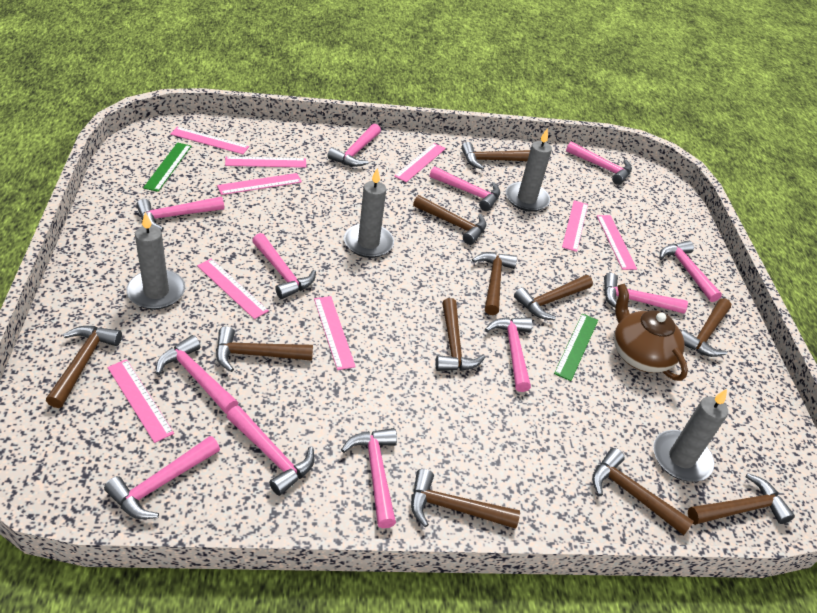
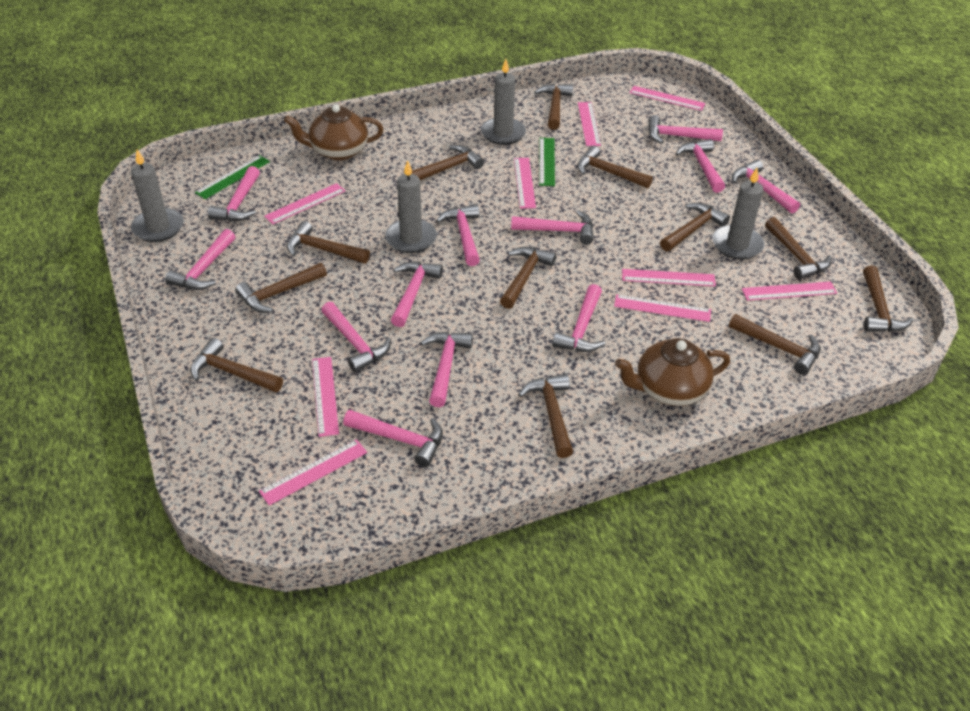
brown hammer: 11 -> 12
brown teapot: 1 -> 2

